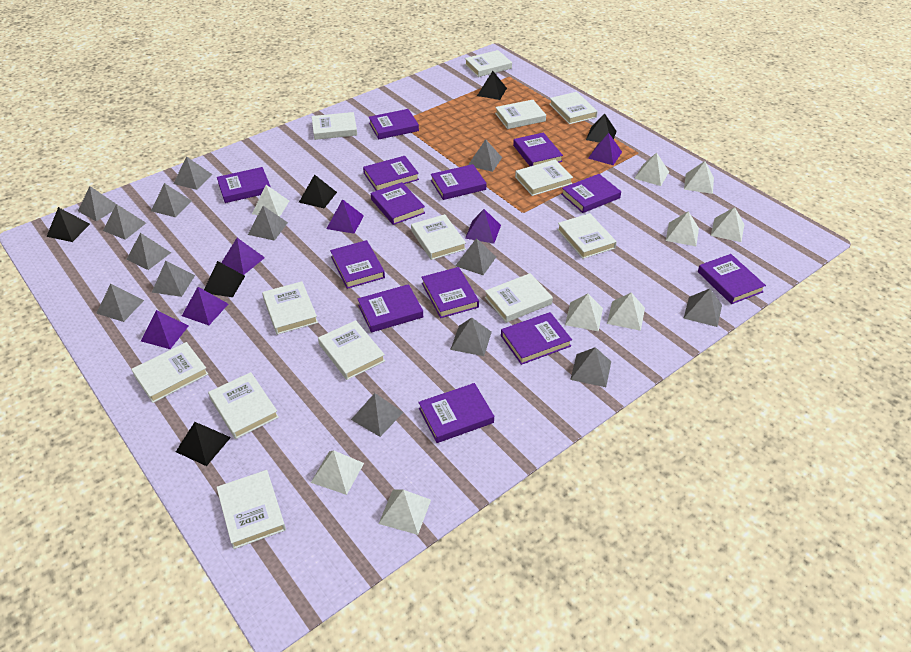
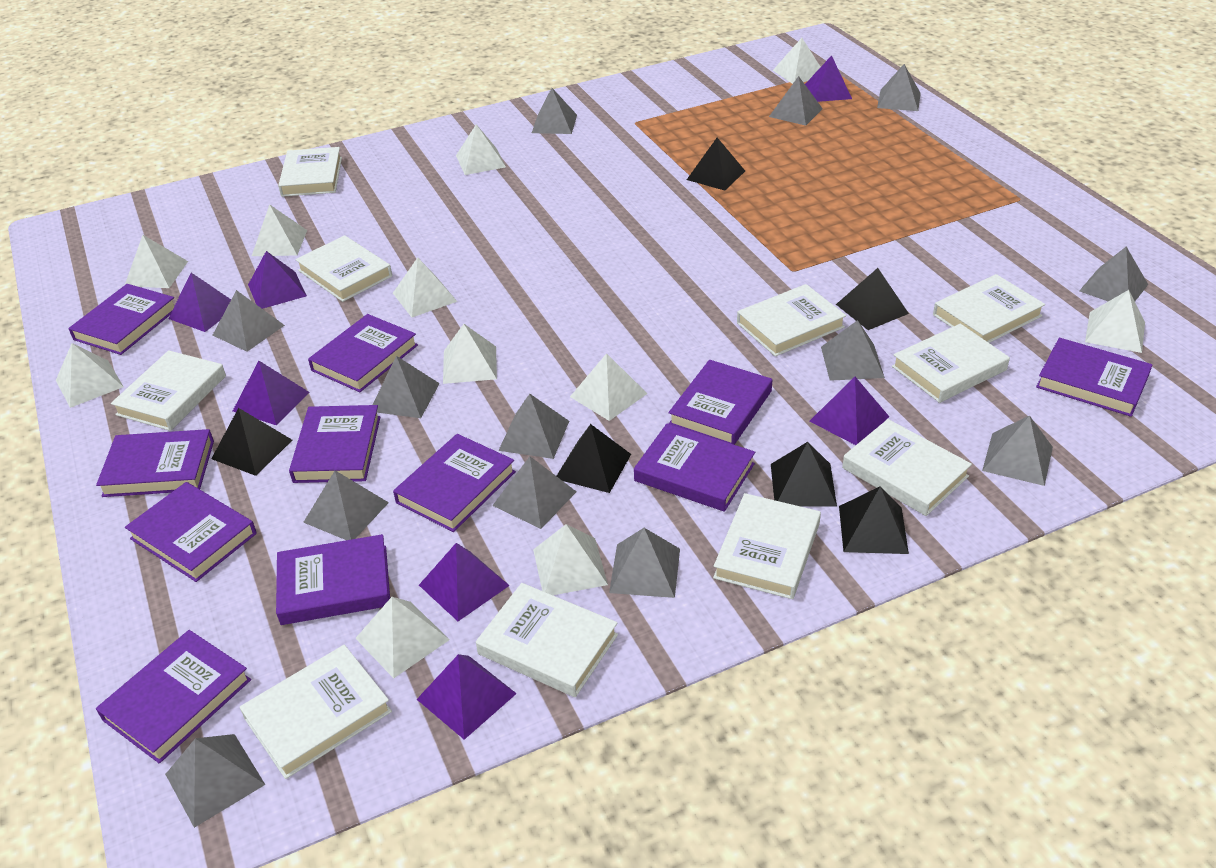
grey pyramid: 14 -> 13
purple book: 13 -> 11
purple pyramid: 6 -> 7
white book: 13 -> 10
white pyramid: 9 -> 11

